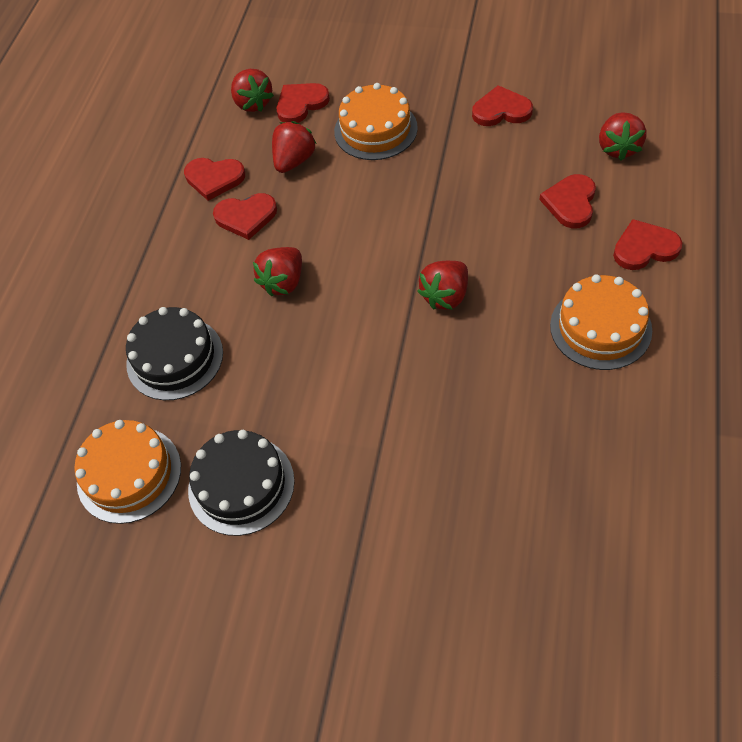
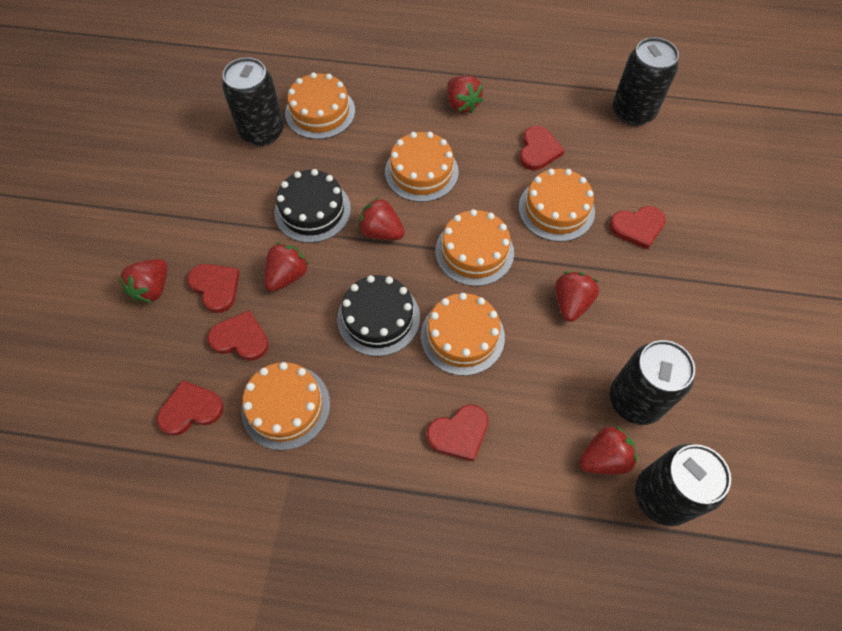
black can: 0 -> 4
orange cake: 3 -> 6
red strawberry: 5 -> 6

